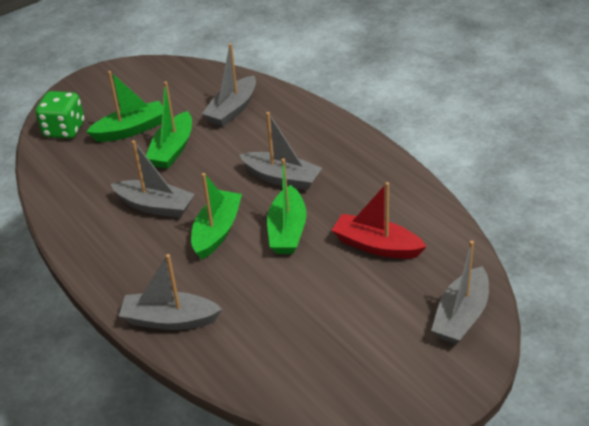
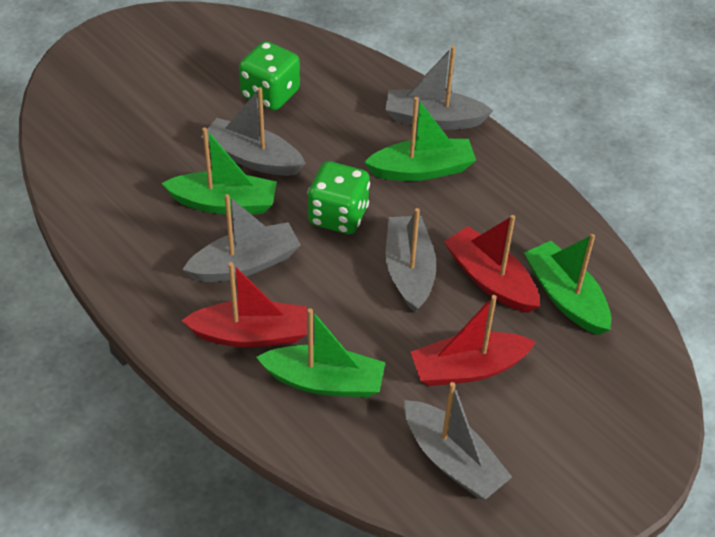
green dice: 1 -> 2
red boat: 1 -> 3

